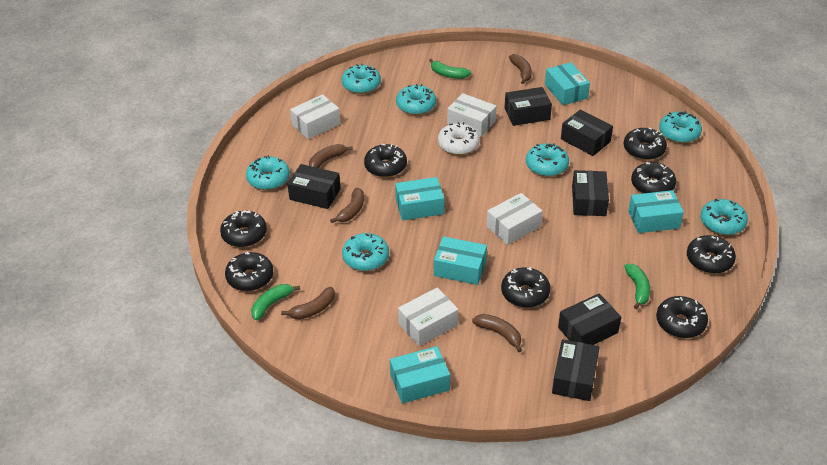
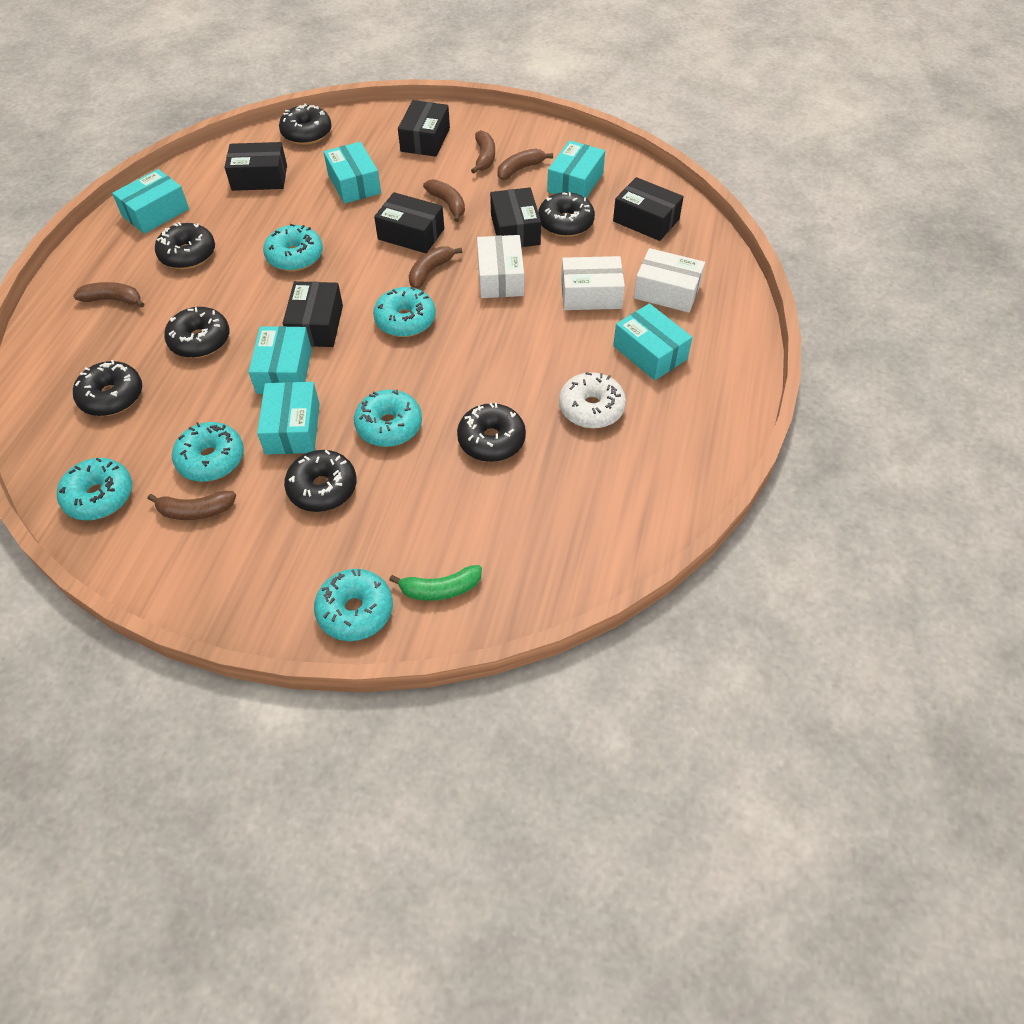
black donut: 8 -> 7
brown banana: 5 -> 6
green banana: 3 -> 1
turquoise box: 5 -> 6
turquoise donut: 7 -> 6
white box: 4 -> 3

